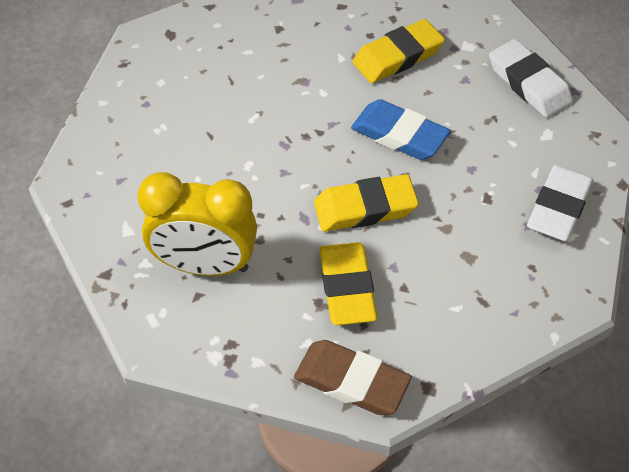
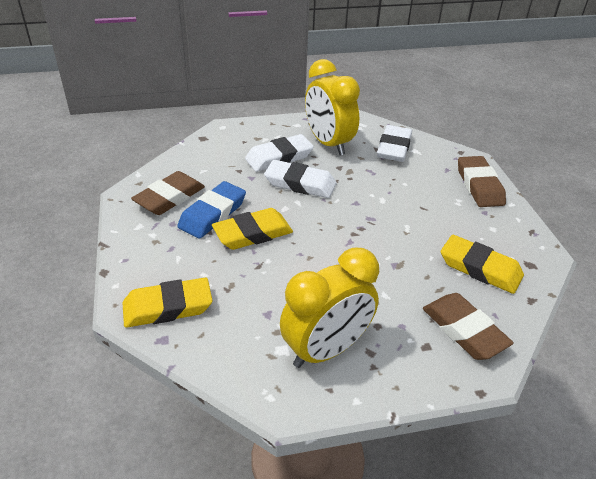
brown eraser: 1 -> 3
white eraser: 2 -> 3
yellow clock: 1 -> 2

